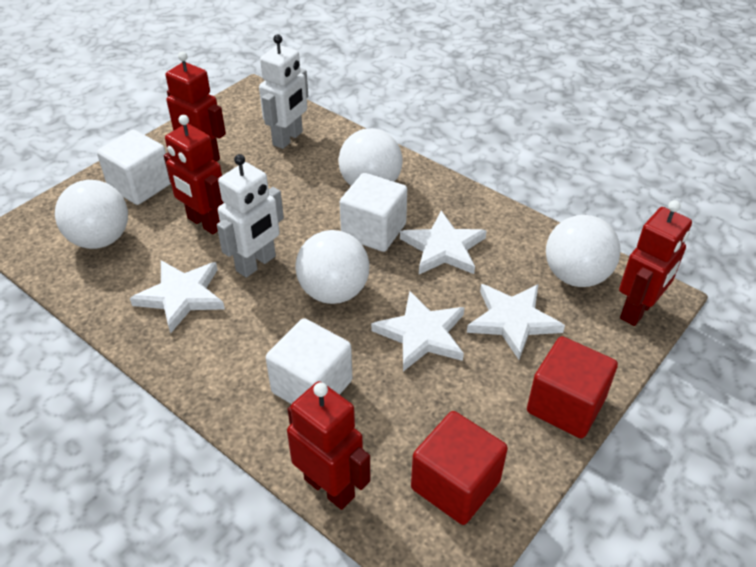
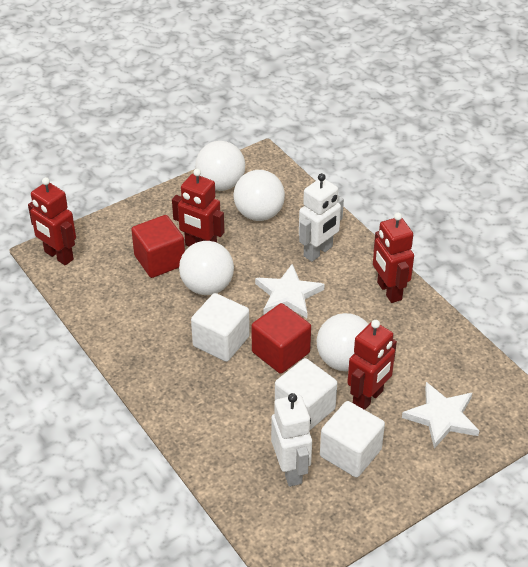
white star: 4 -> 2

